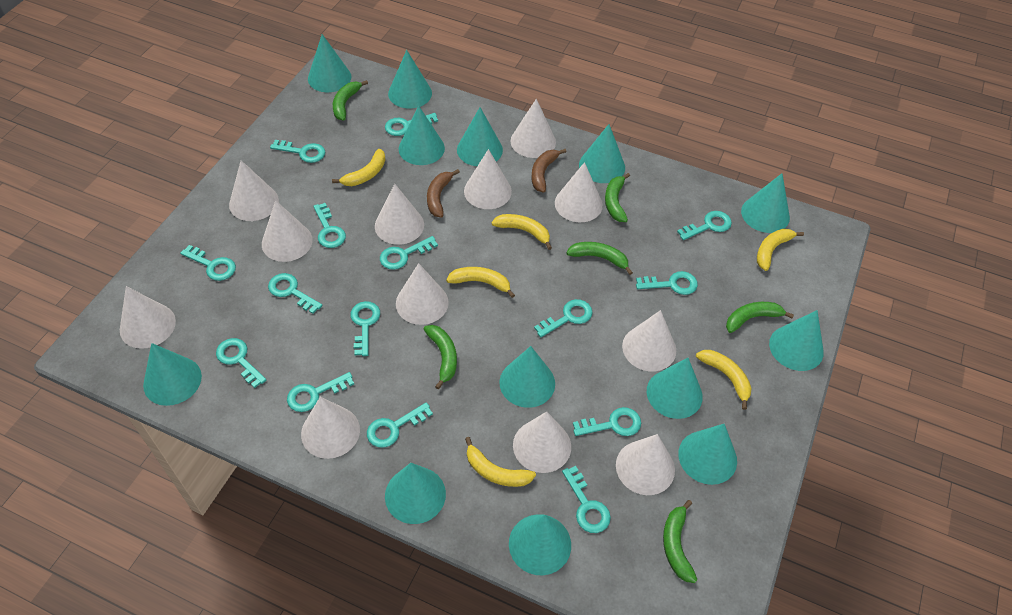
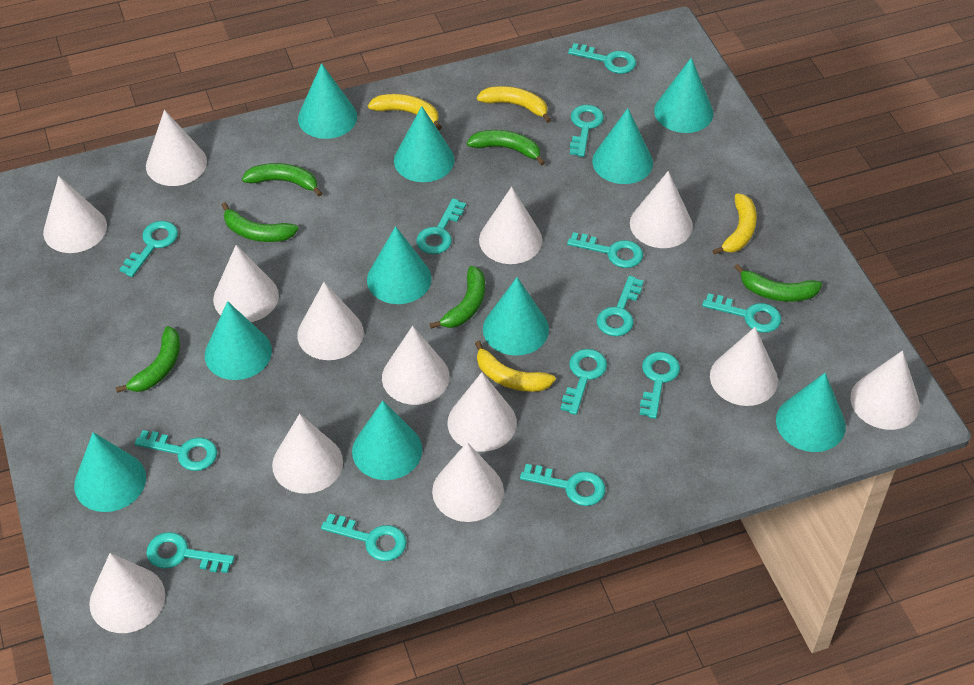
brown banana: 2 -> 0
turquoise cone: 13 -> 10
turquoise key: 15 -> 13
white cone: 12 -> 13
yellow banana: 6 -> 4

